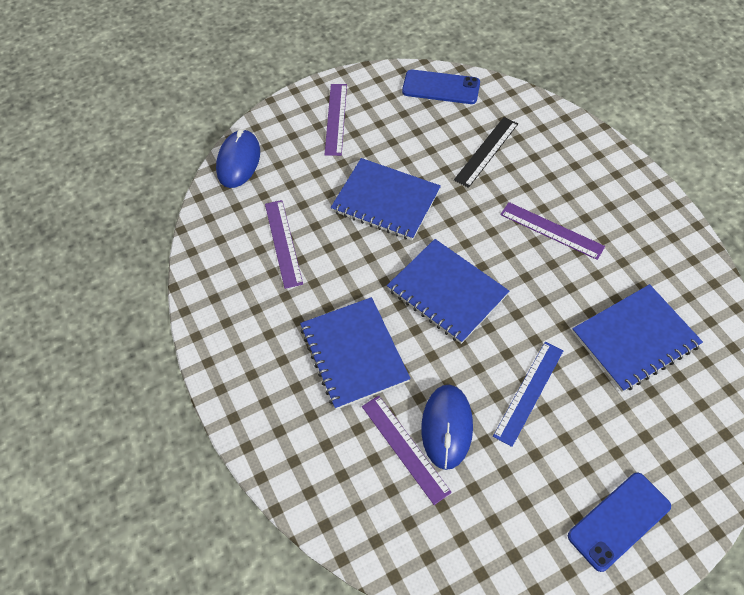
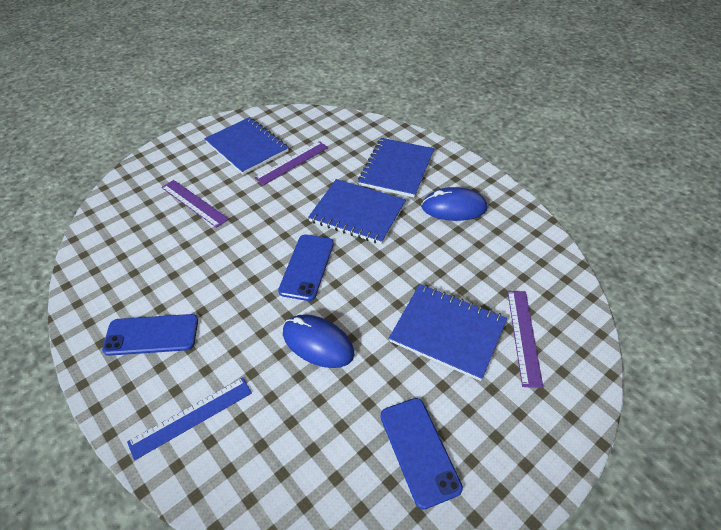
black ruler: 1 -> 0
blue phone: 2 -> 3
purple ruler: 4 -> 3

